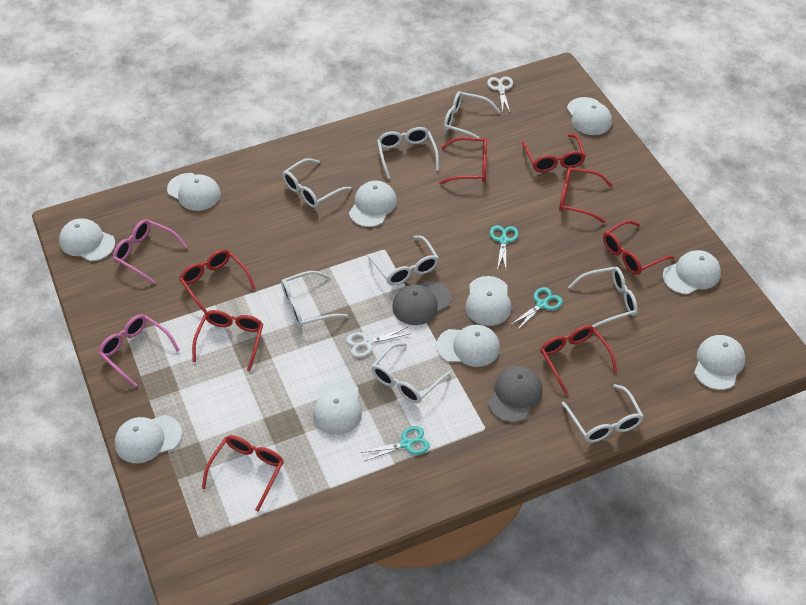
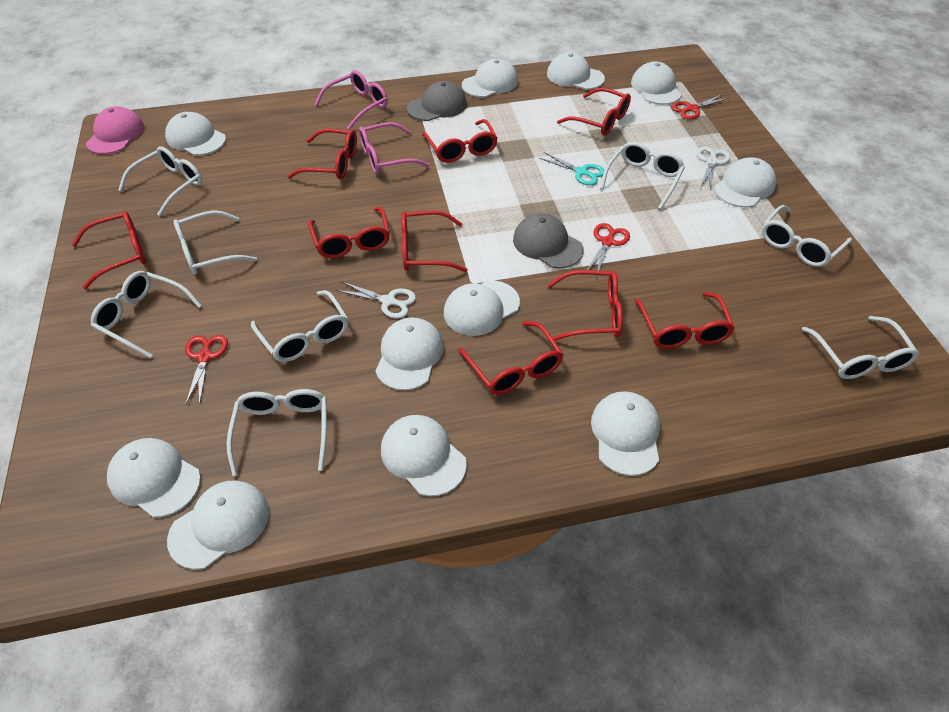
pink cap: 0 -> 1
red glasses: 8 -> 9
red scissors: 0 -> 3
turquoise scissors: 3 -> 1
white cap: 10 -> 11

